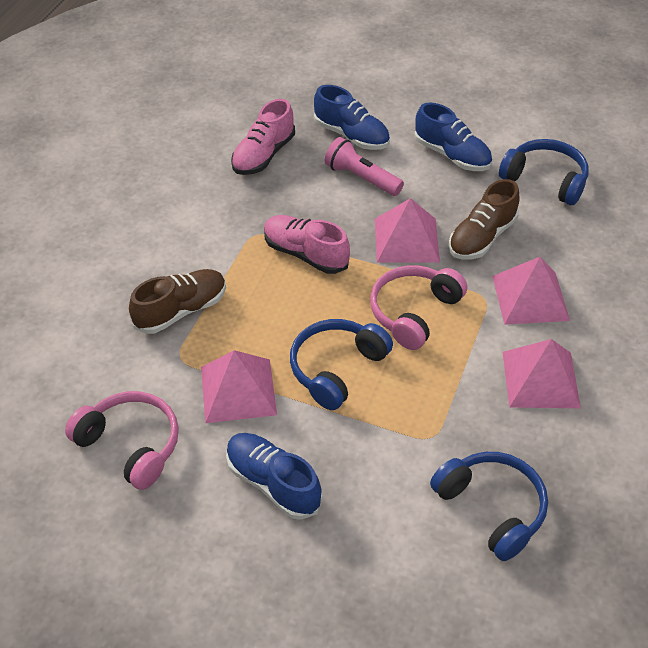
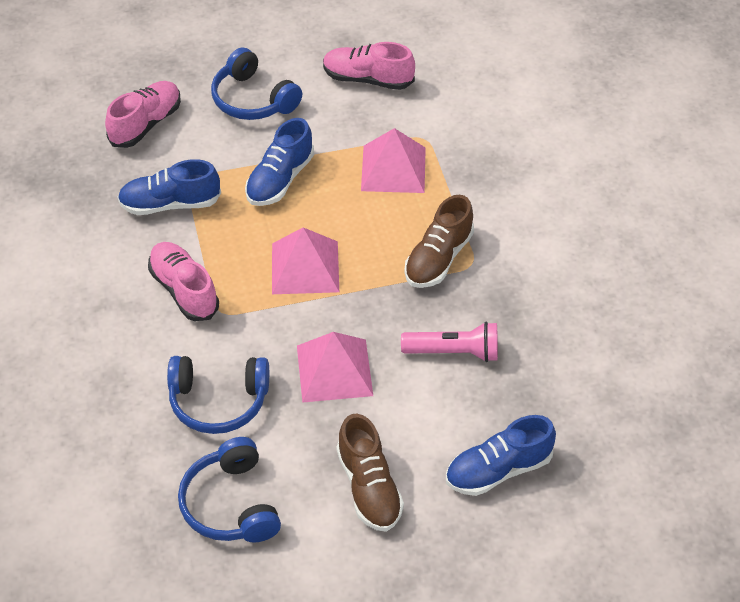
pink headphones: 2 -> 0
pink pyramid: 4 -> 3
pink shoe: 2 -> 3

